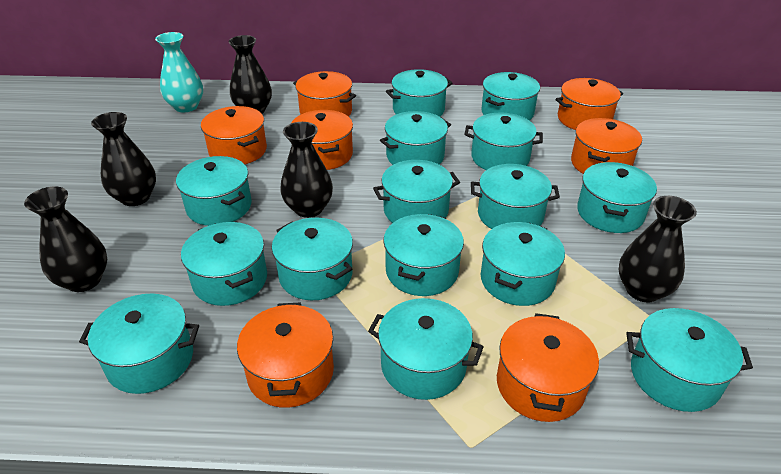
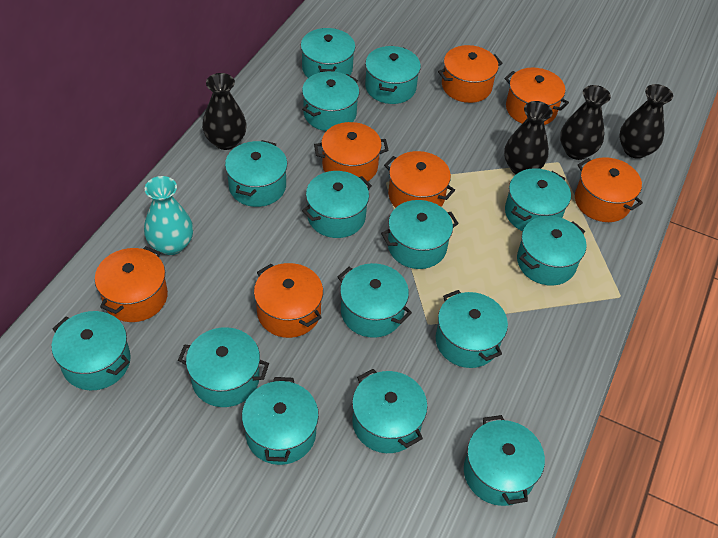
black vase: 5 -> 4

